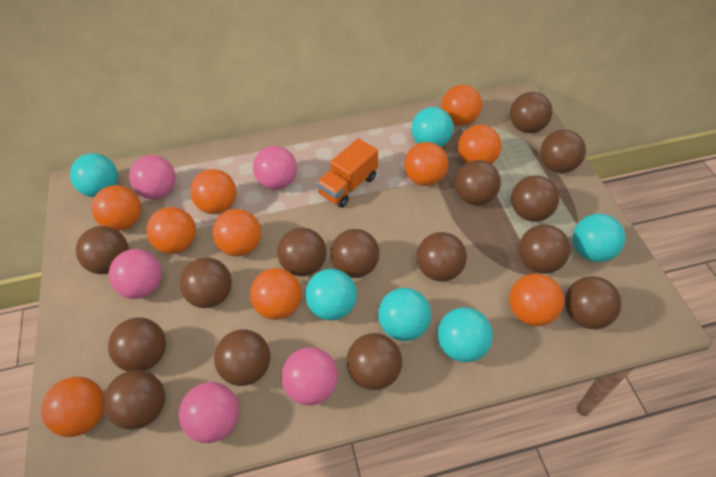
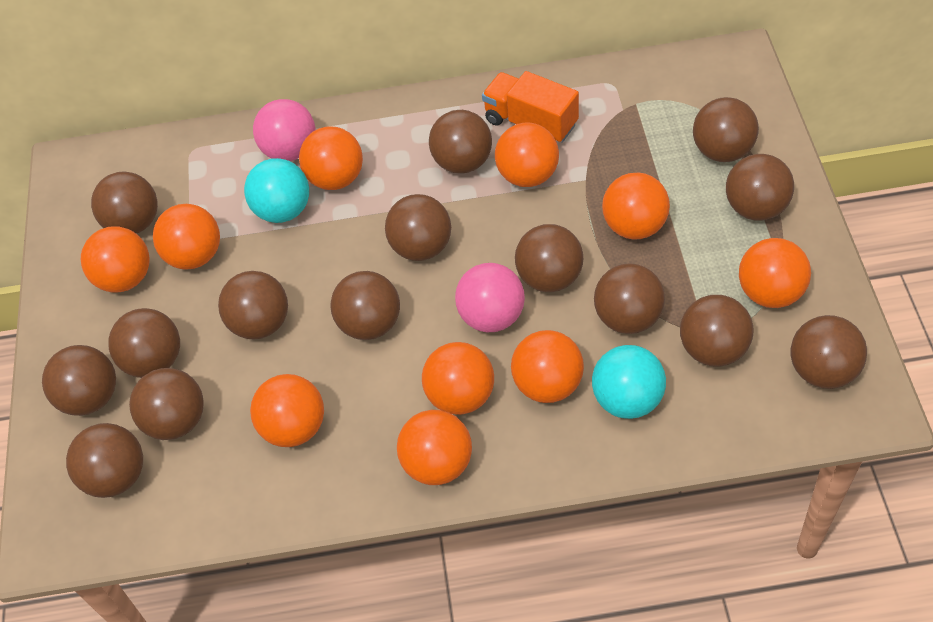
pink ball: 5 -> 2
turquoise ball: 6 -> 2

